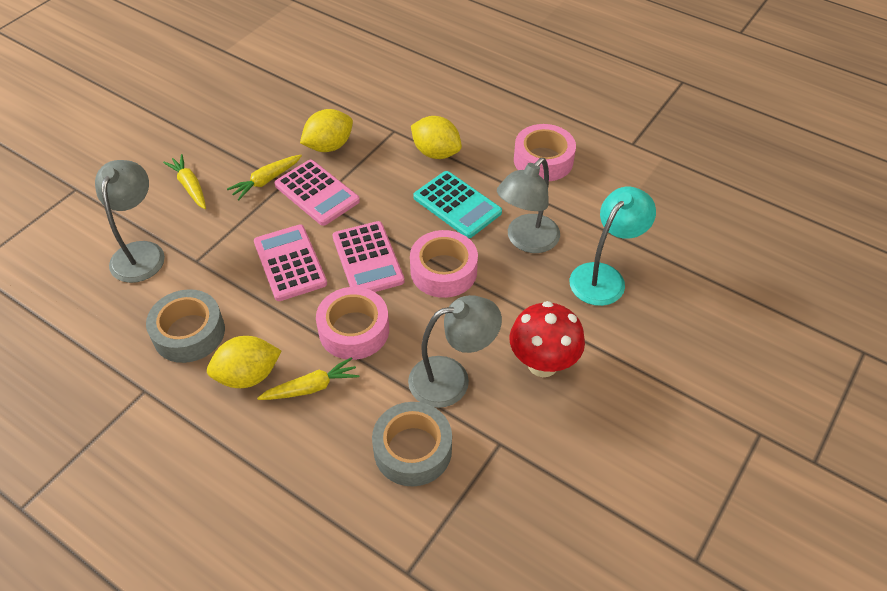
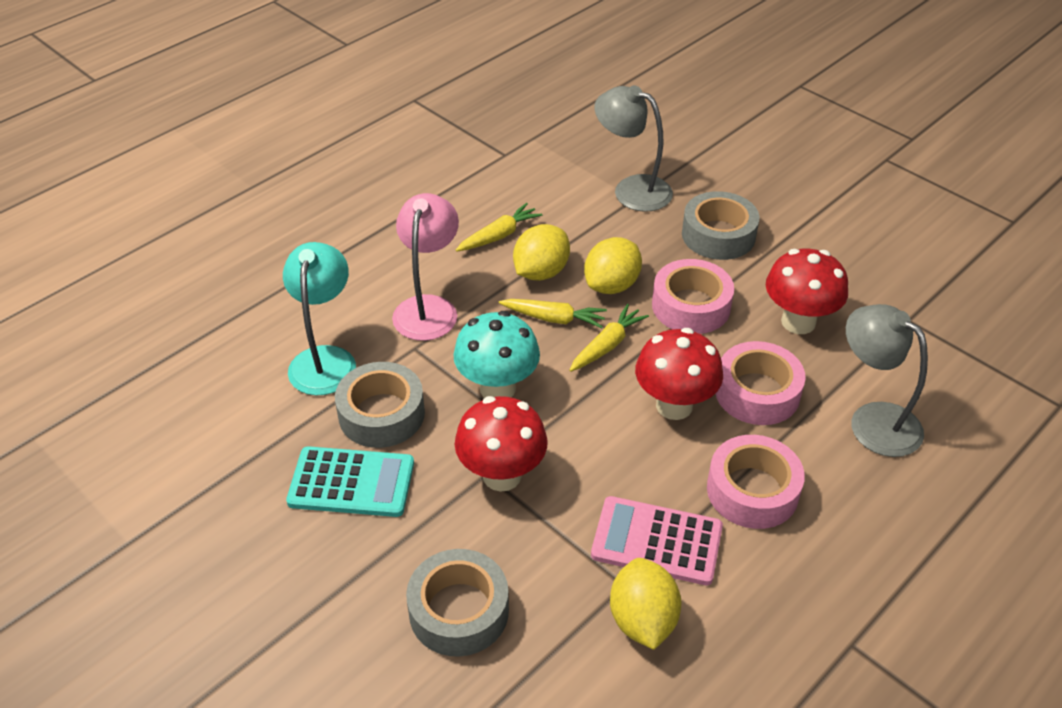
grey lamp: 3 -> 2
grey tape: 2 -> 3
pink calculator: 3 -> 1
pink lamp: 0 -> 1
red mushroom: 1 -> 3
turquoise mushroom: 0 -> 1

